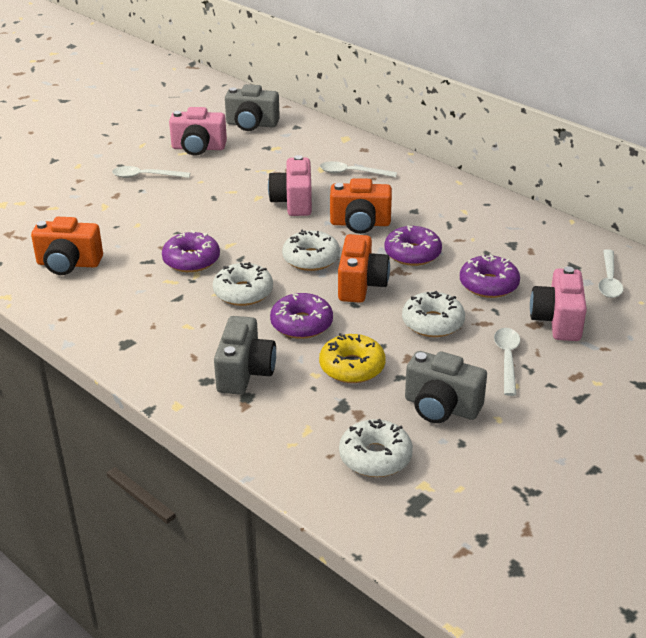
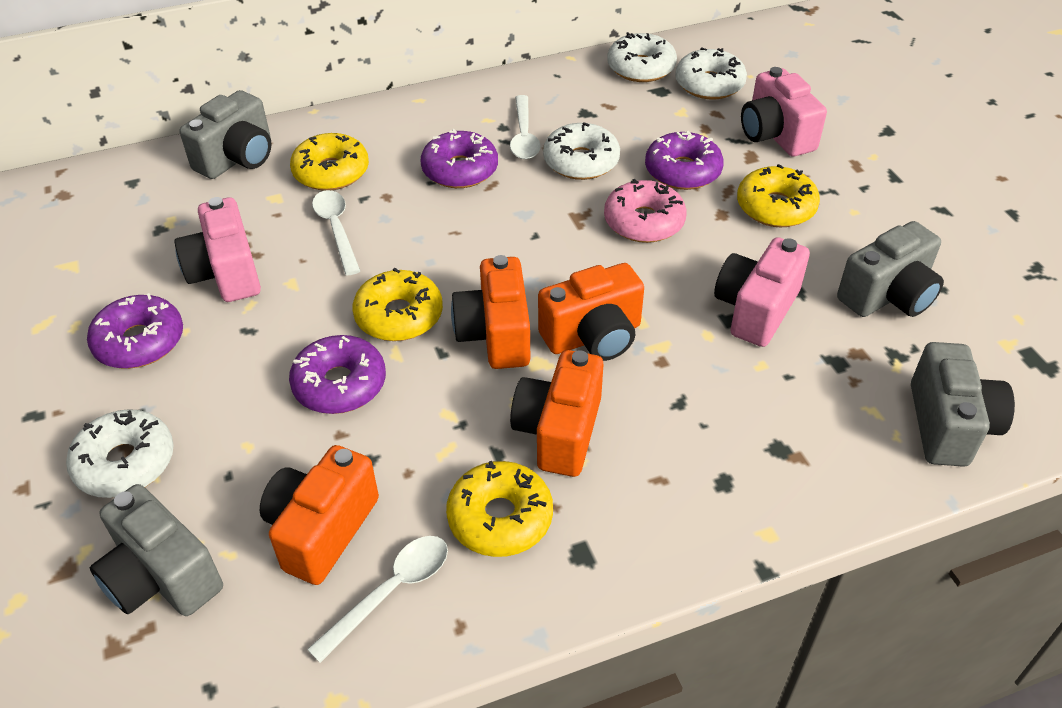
grey camera: 3 -> 4
orange camera: 3 -> 4
pink donut: 0 -> 1
white spoon: 4 -> 3
yellow donut: 1 -> 4

